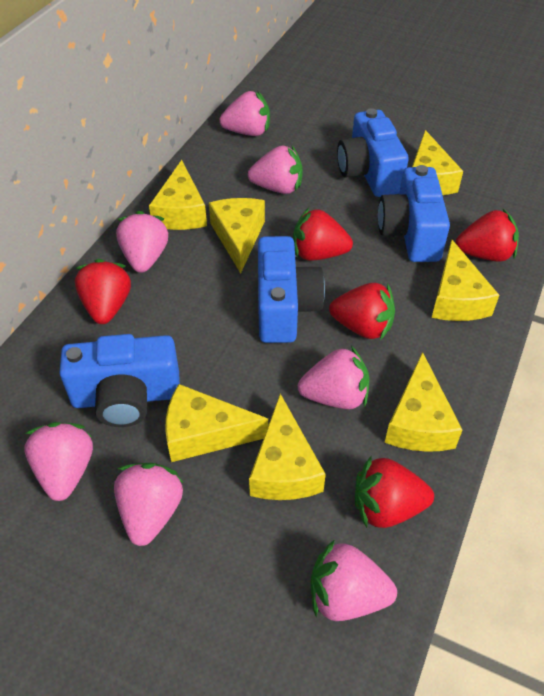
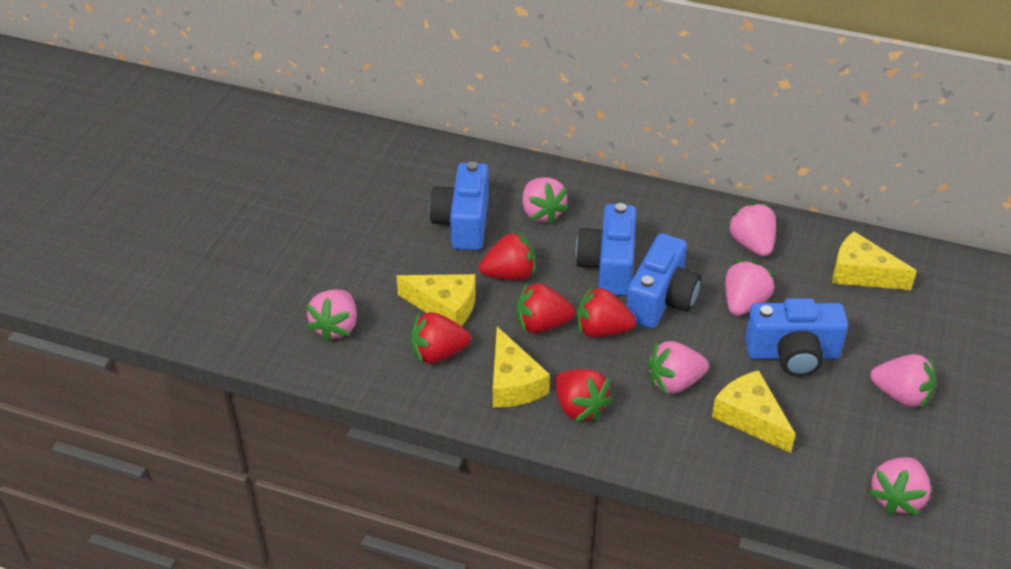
yellow cheese: 7 -> 4

